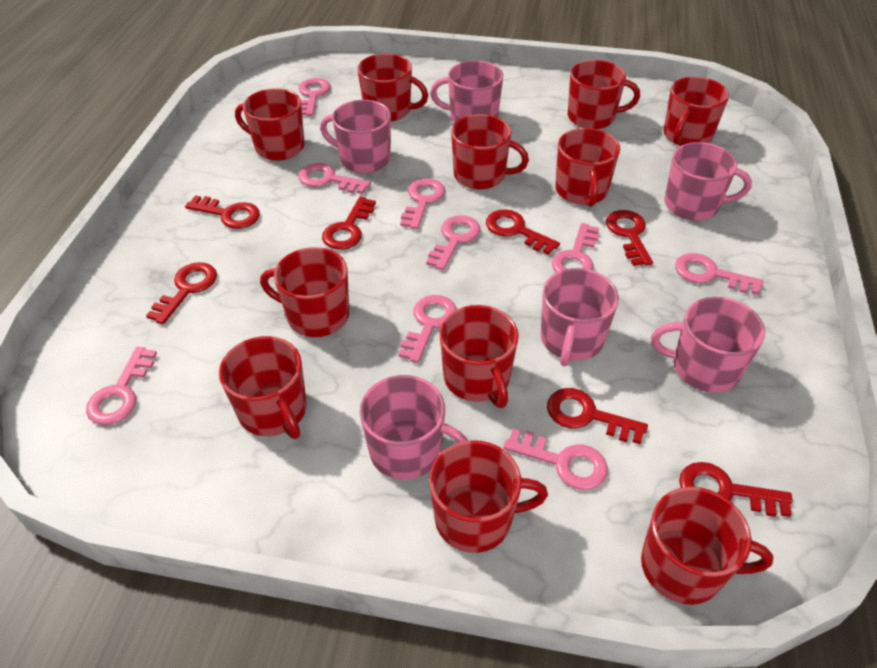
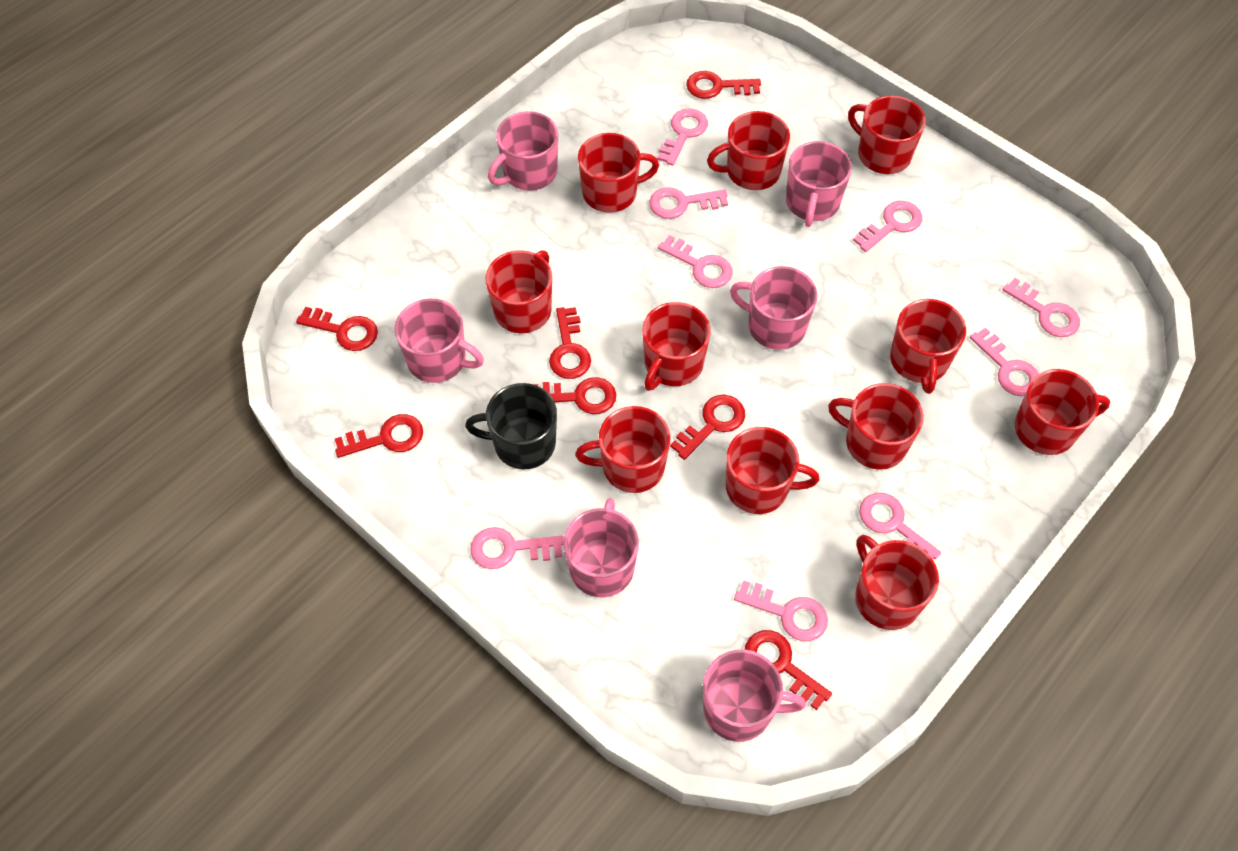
black mug: 0 -> 1

